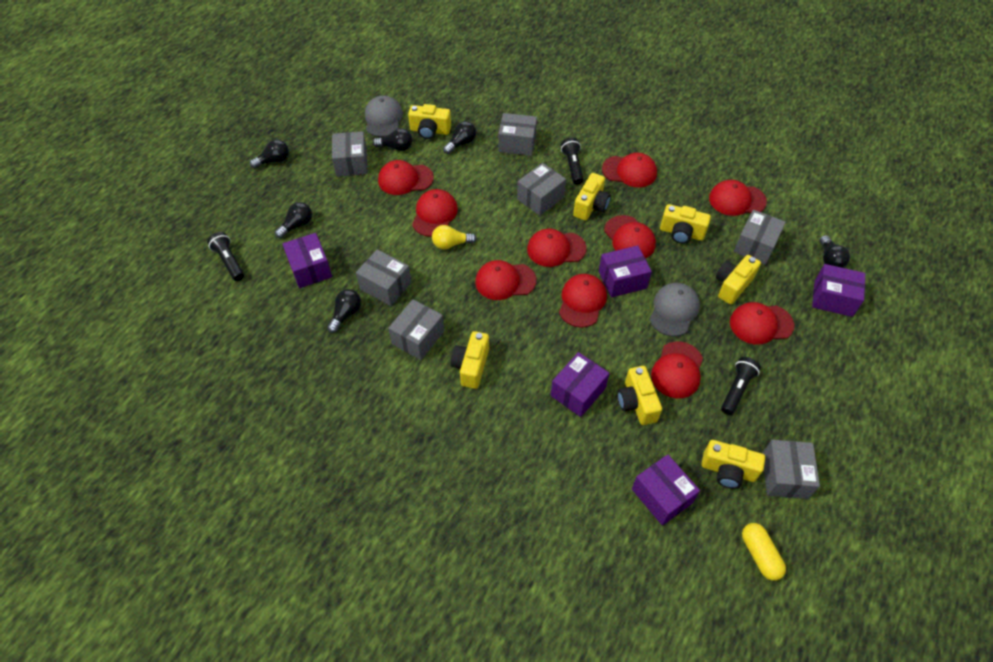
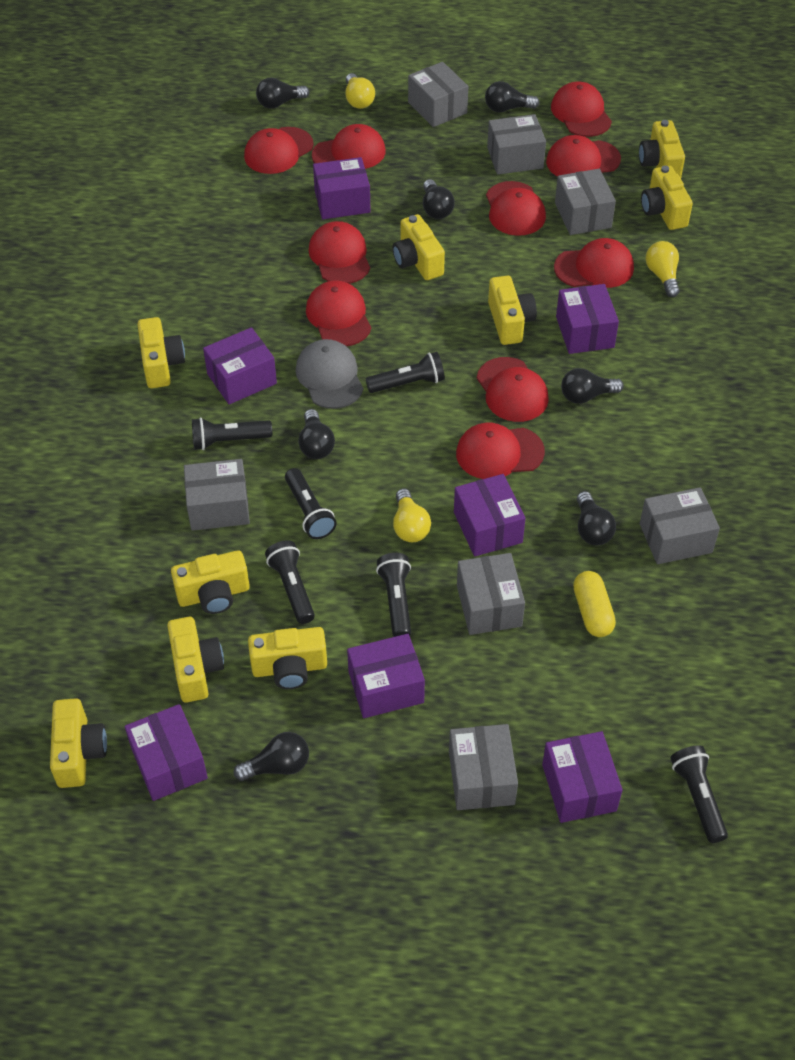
black flashlight: 3 -> 6
black light bulb: 6 -> 7
grey cap: 2 -> 1
purple box: 5 -> 7
yellow camera: 7 -> 9
yellow light bulb: 1 -> 3

